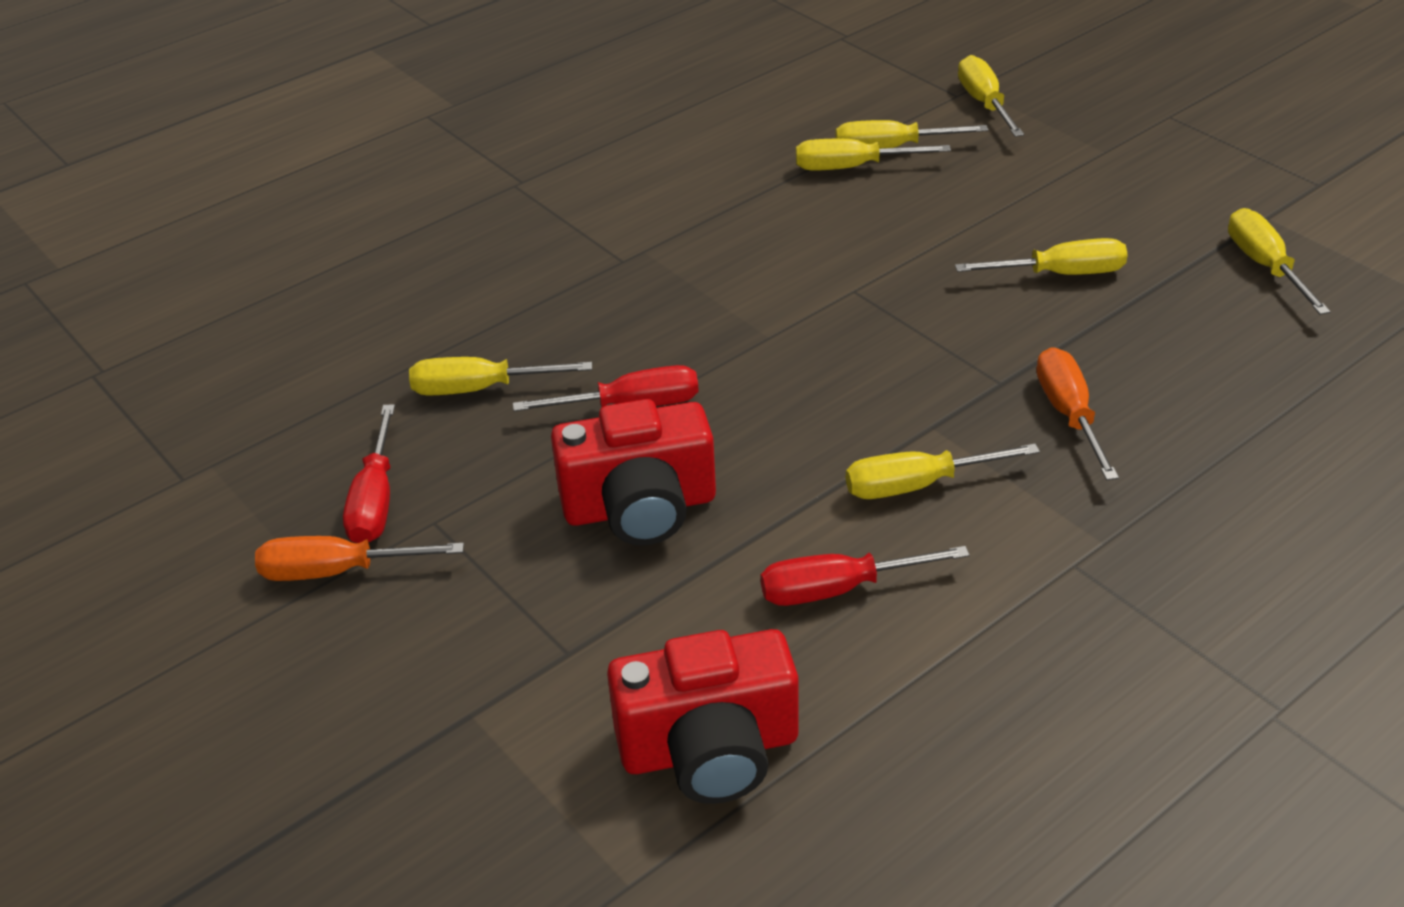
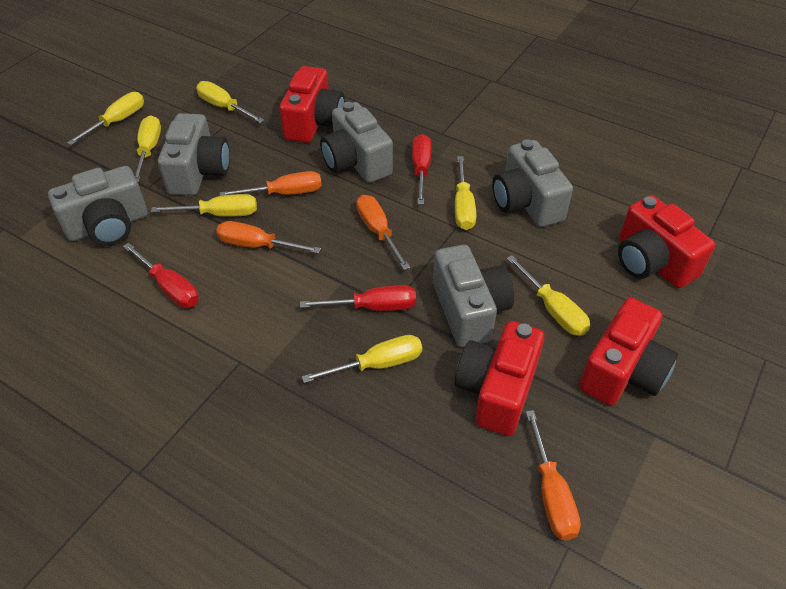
grey camera: 0 -> 5
orange screwdriver: 2 -> 4
red camera: 2 -> 4

